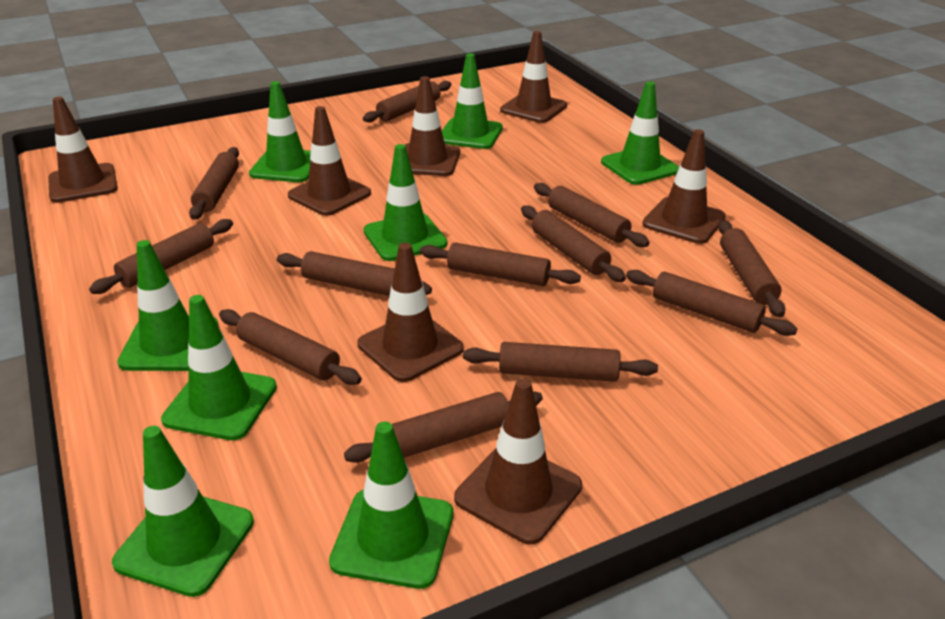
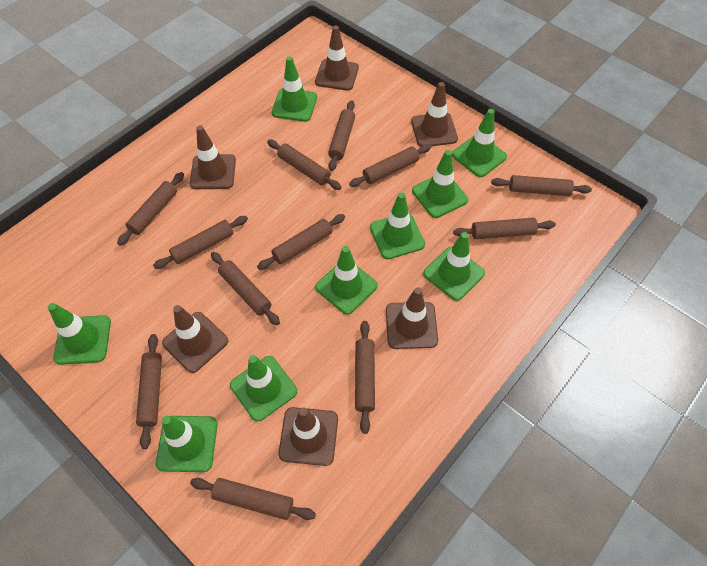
brown traffic cone: 7 -> 6
green traffic cone: 8 -> 9

